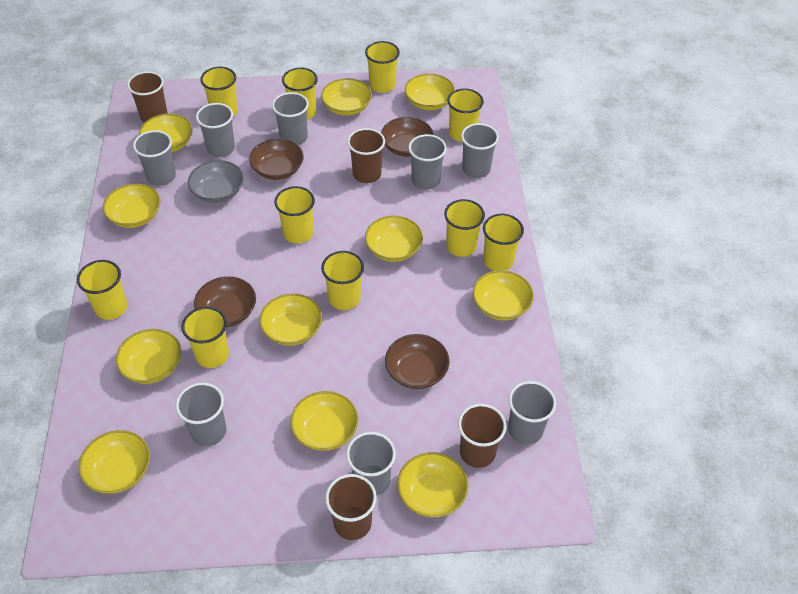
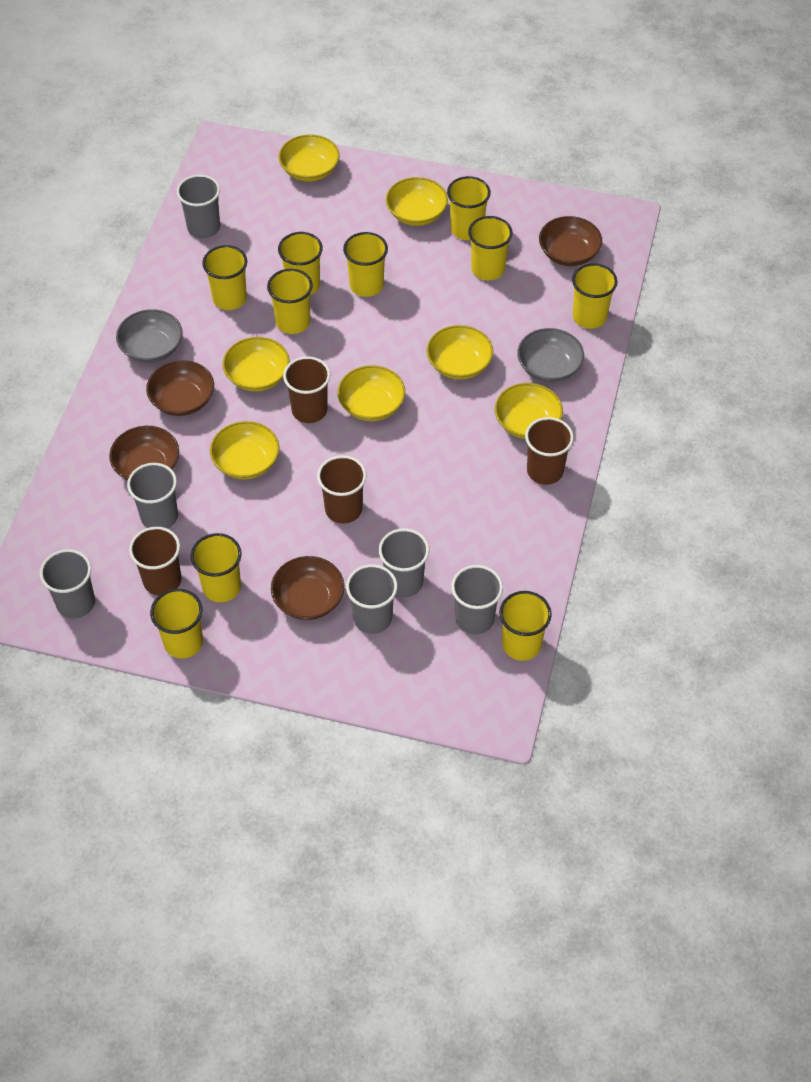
grey bowl: 1 -> 2
grey cup: 8 -> 6
yellow bowl: 11 -> 7

